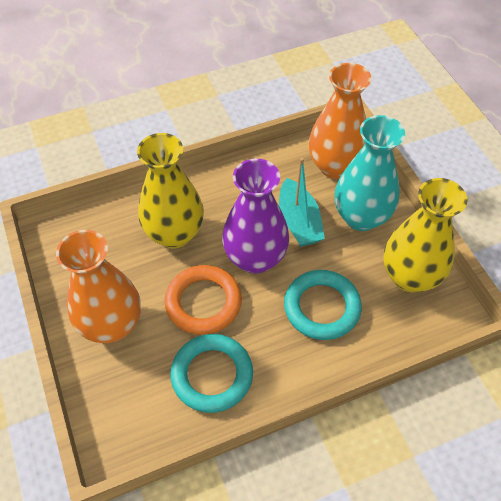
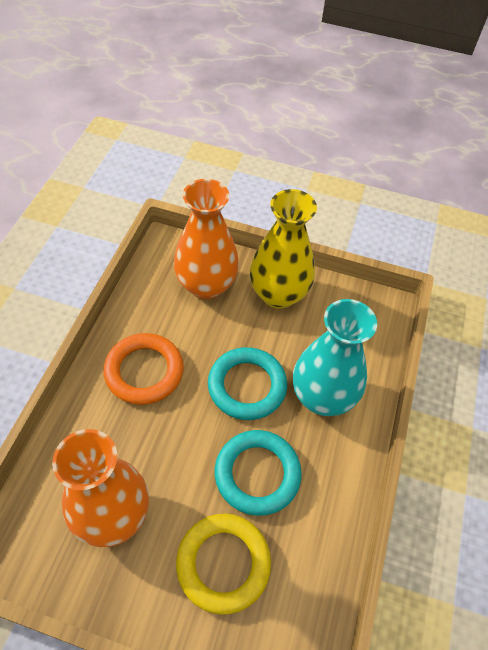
purple vase: 1 -> 0
turquoise boat: 1 -> 0
yellow ring: 0 -> 1
yellow vase: 2 -> 1

